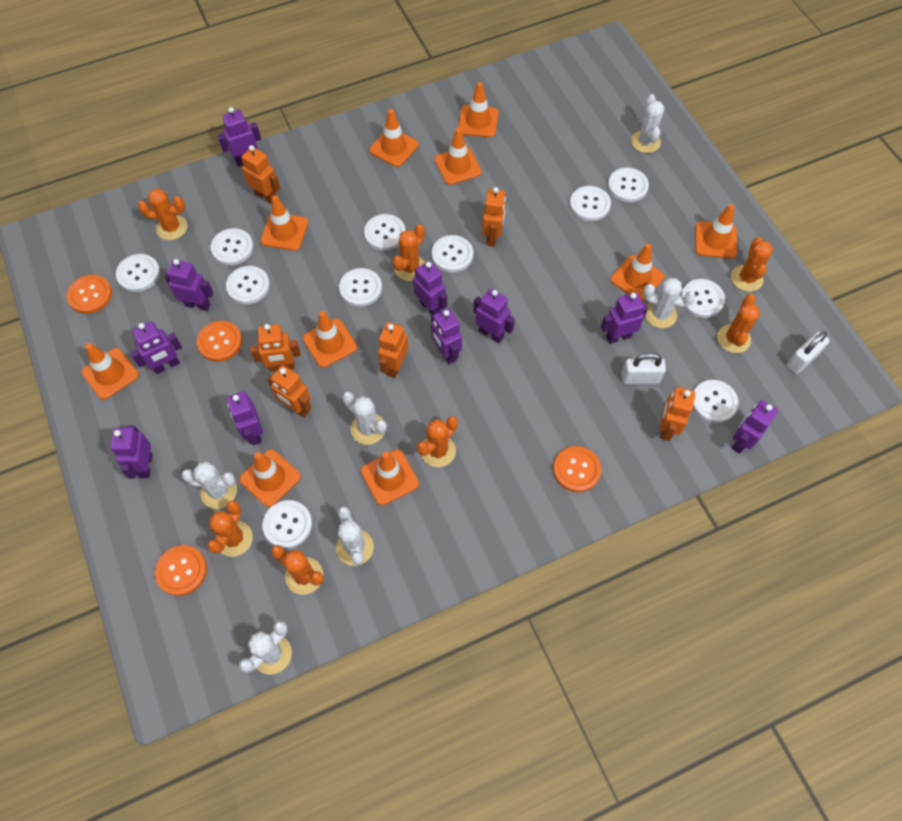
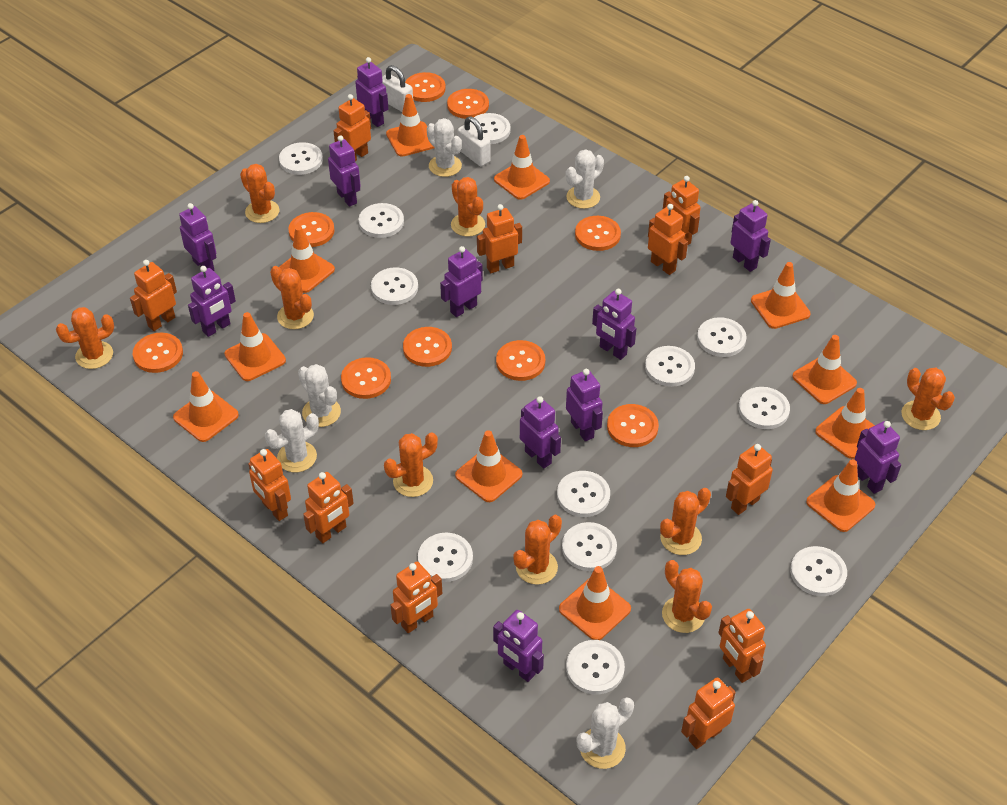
orange button: 4 -> 9
orange cactus: 7 -> 9
orange robot: 6 -> 11
orange traffic cone: 10 -> 11
purple robot: 10 -> 11
white button: 11 -> 12
white cactus: 6 -> 5

